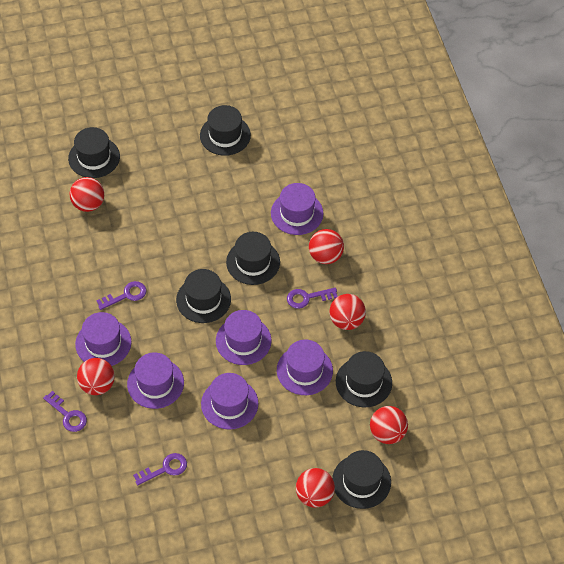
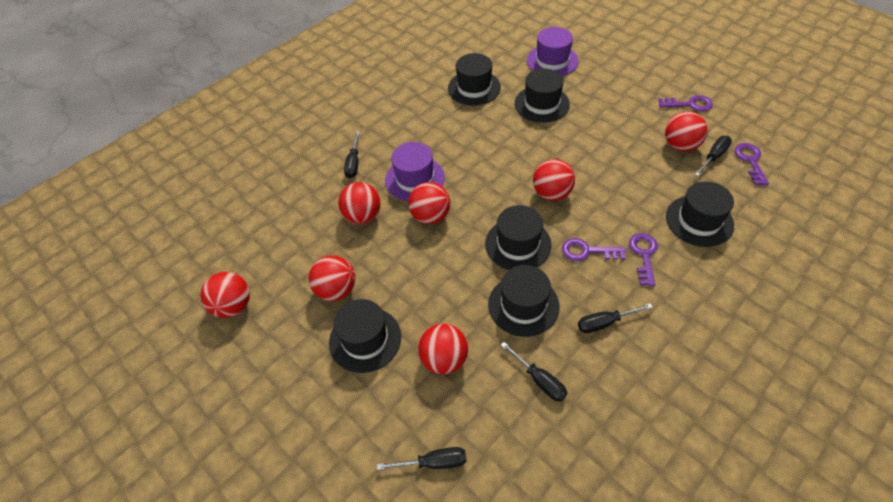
black screwdriver: 0 -> 5
purple hat: 6 -> 2
red ball: 6 -> 7

